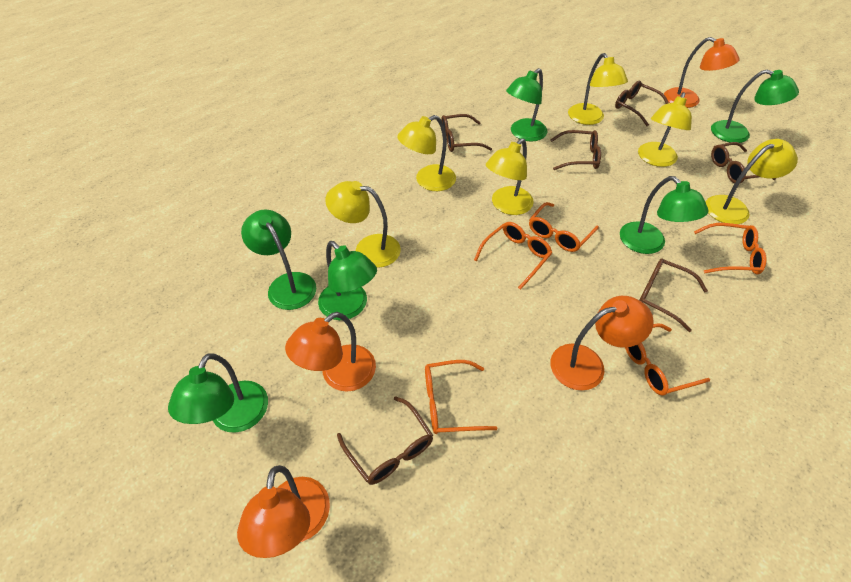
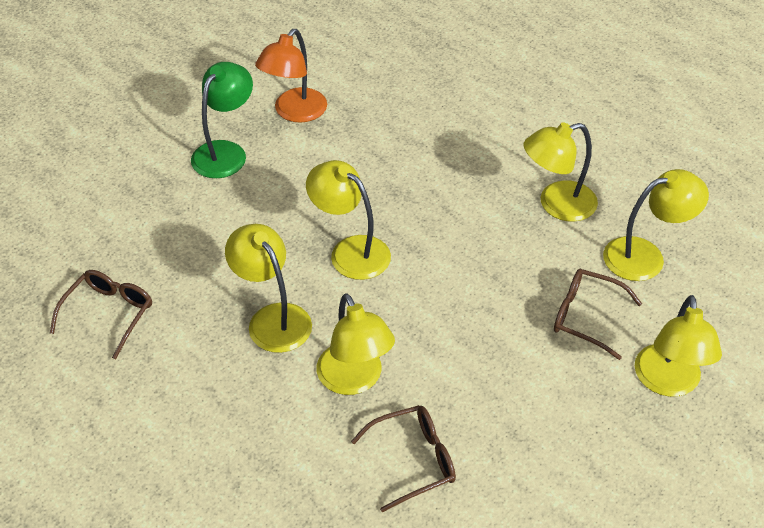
brown glasses: 6 -> 3
green lamp: 6 -> 1
orange glasses: 5 -> 0
orange lamp: 4 -> 1

